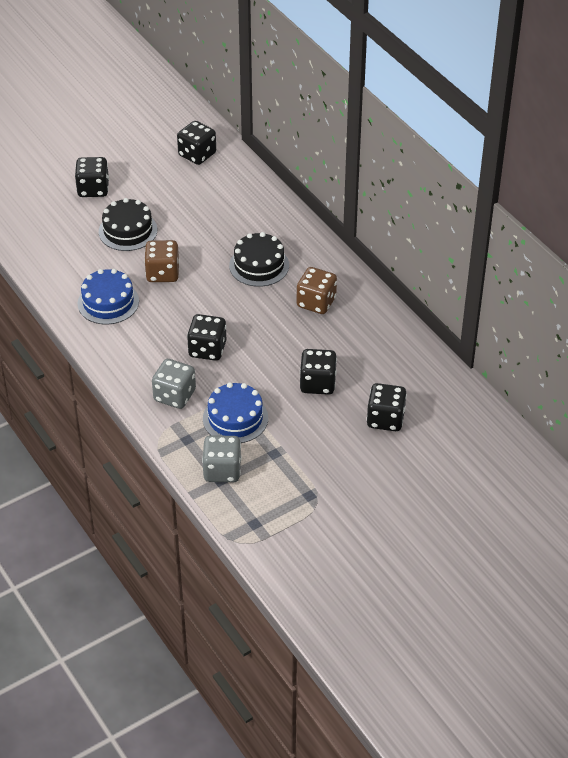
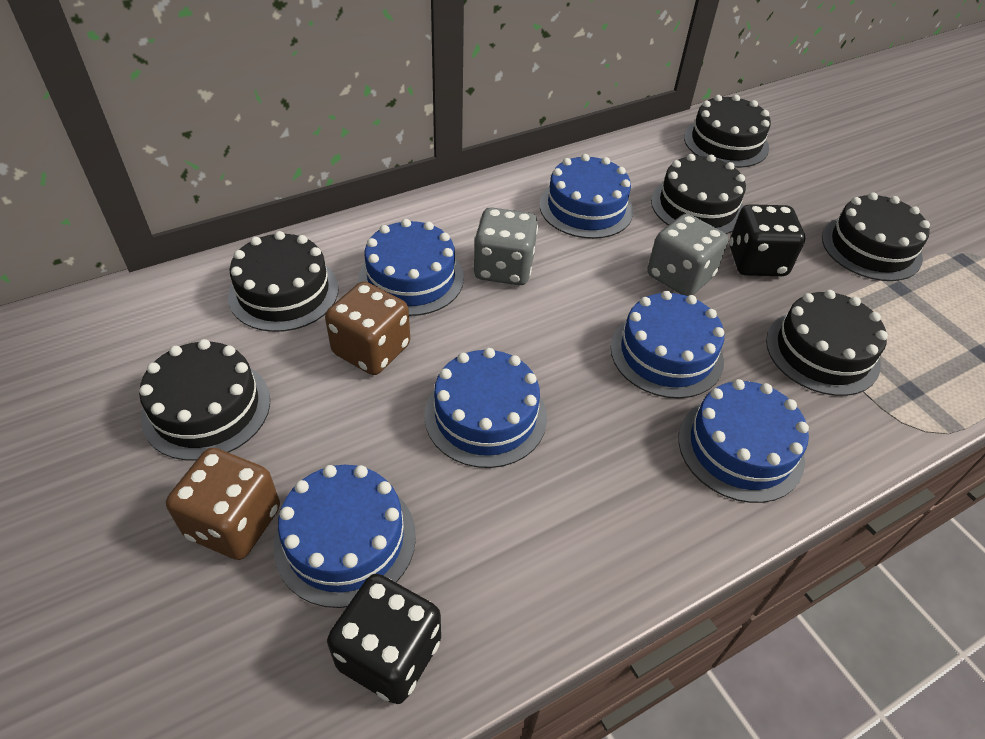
black cake: 2 -> 6
black dice: 5 -> 2
blue cake: 2 -> 6

